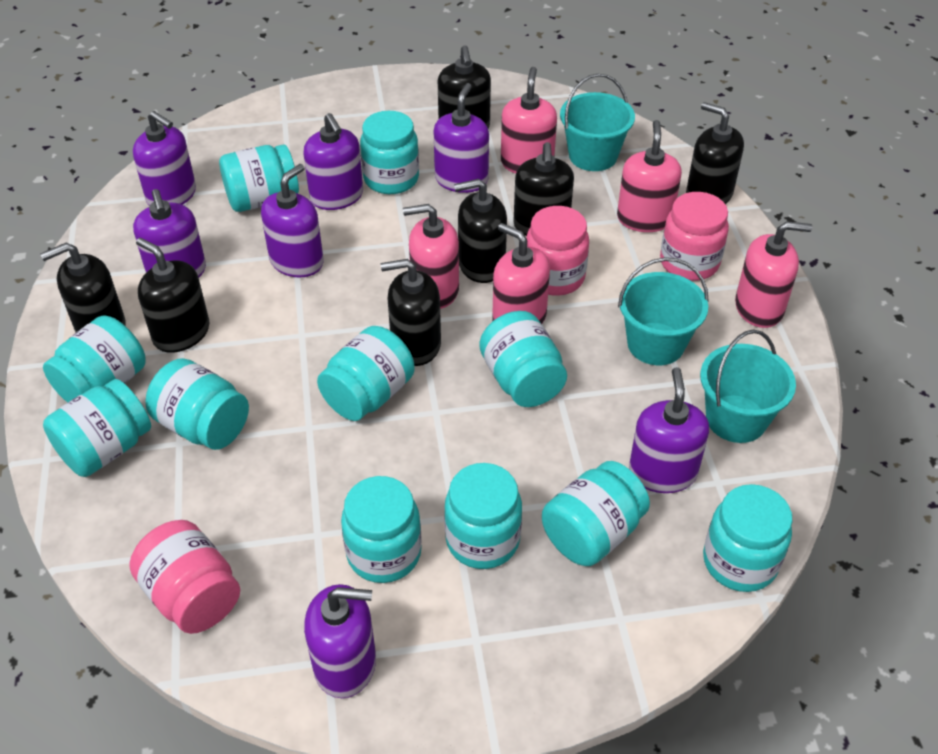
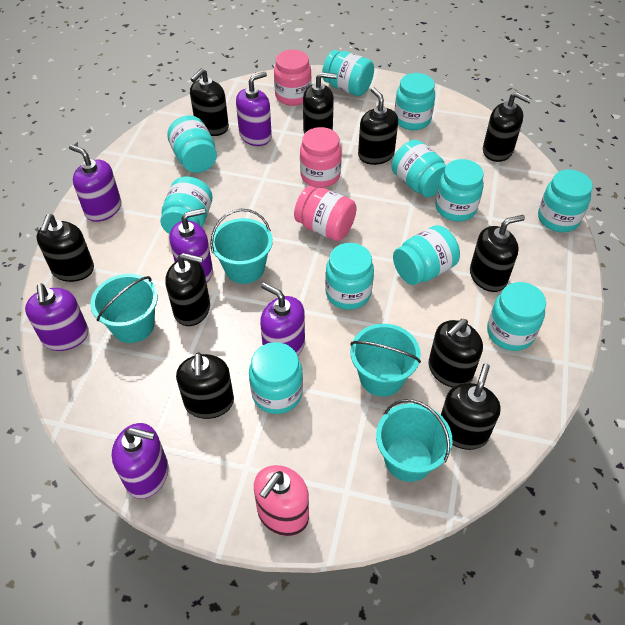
black soap dispenser: 7 -> 10
pink soap dispenser: 5 -> 1
purple soap dispenser: 7 -> 6
turquoise bucket: 3 -> 4

